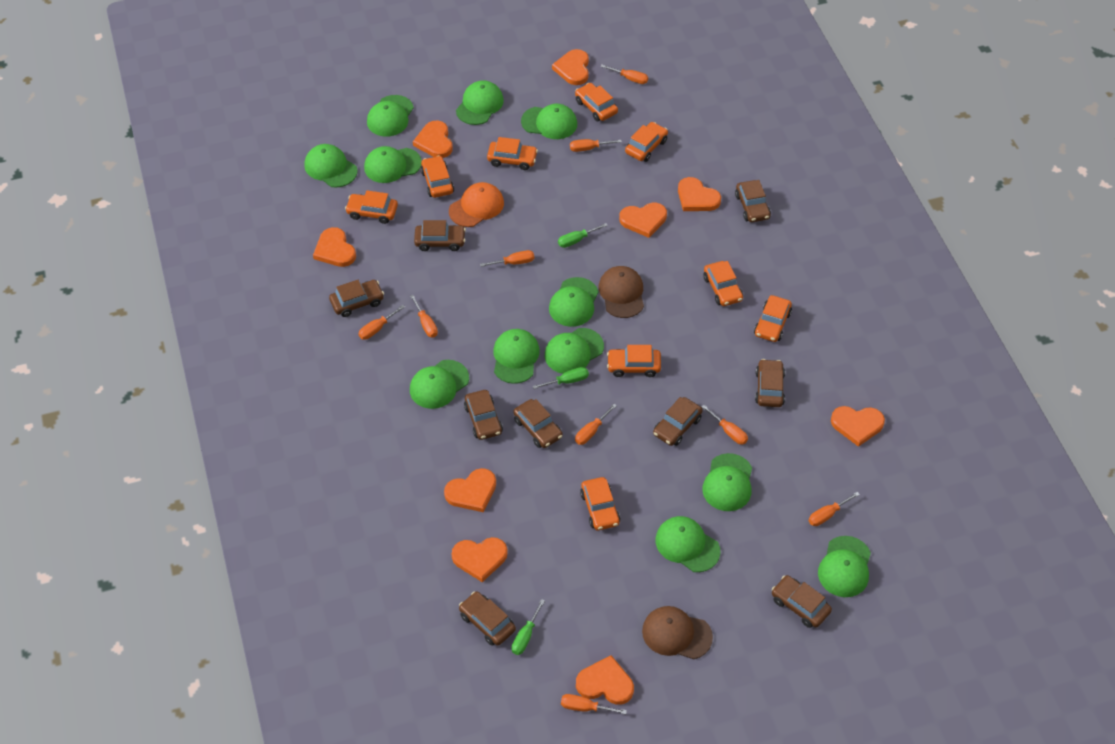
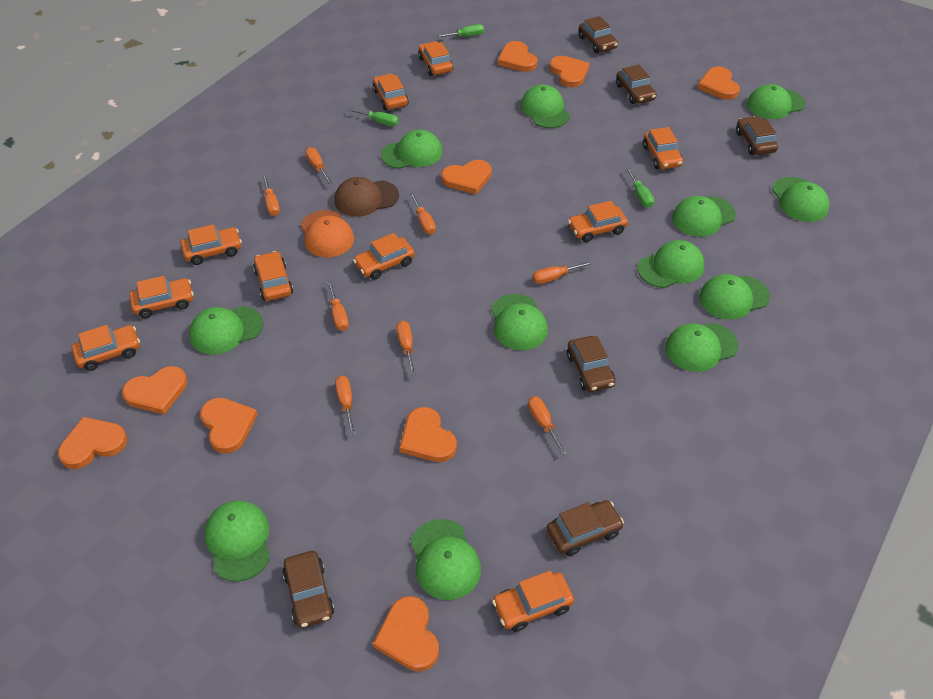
brown cap: 2 -> 1
brown car: 9 -> 6
orange car: 9 -> 10
orange screwdriver: 9 -> 8

